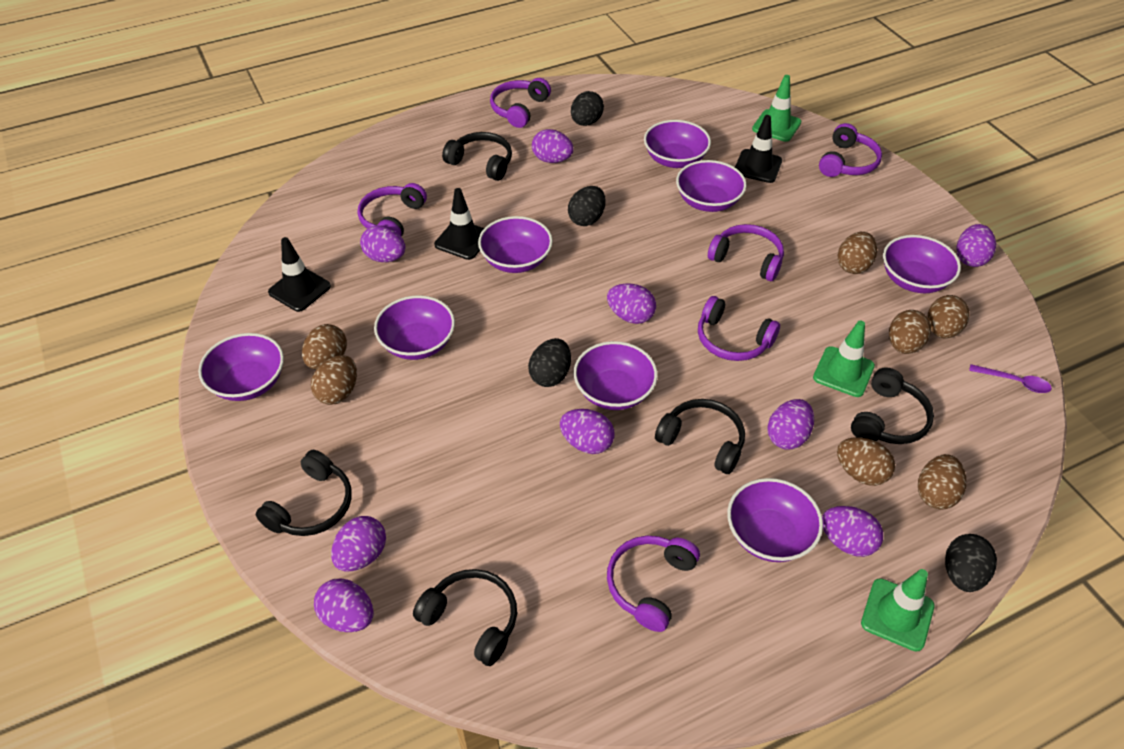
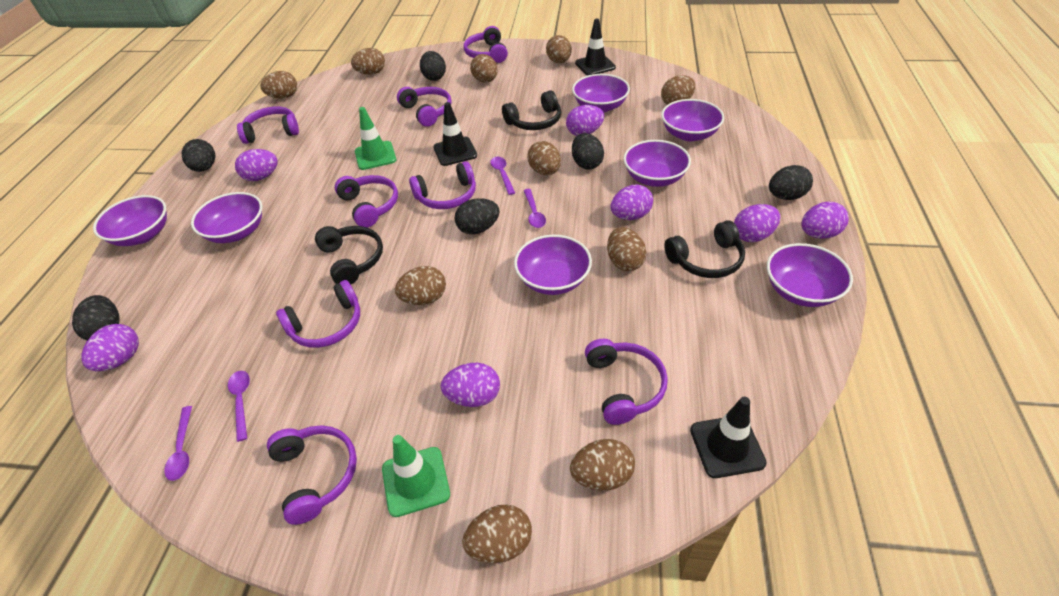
black egg: 4 -> 6
black headphones: 5 -> 3
brown egg: 7 -> 10
green traffic cone: 3 -> 2
purple bowl: 8 -> 7
purple egg: 9 -> 7
purple headphones: 6 -> 8
purple spoon: 1 -> 4

